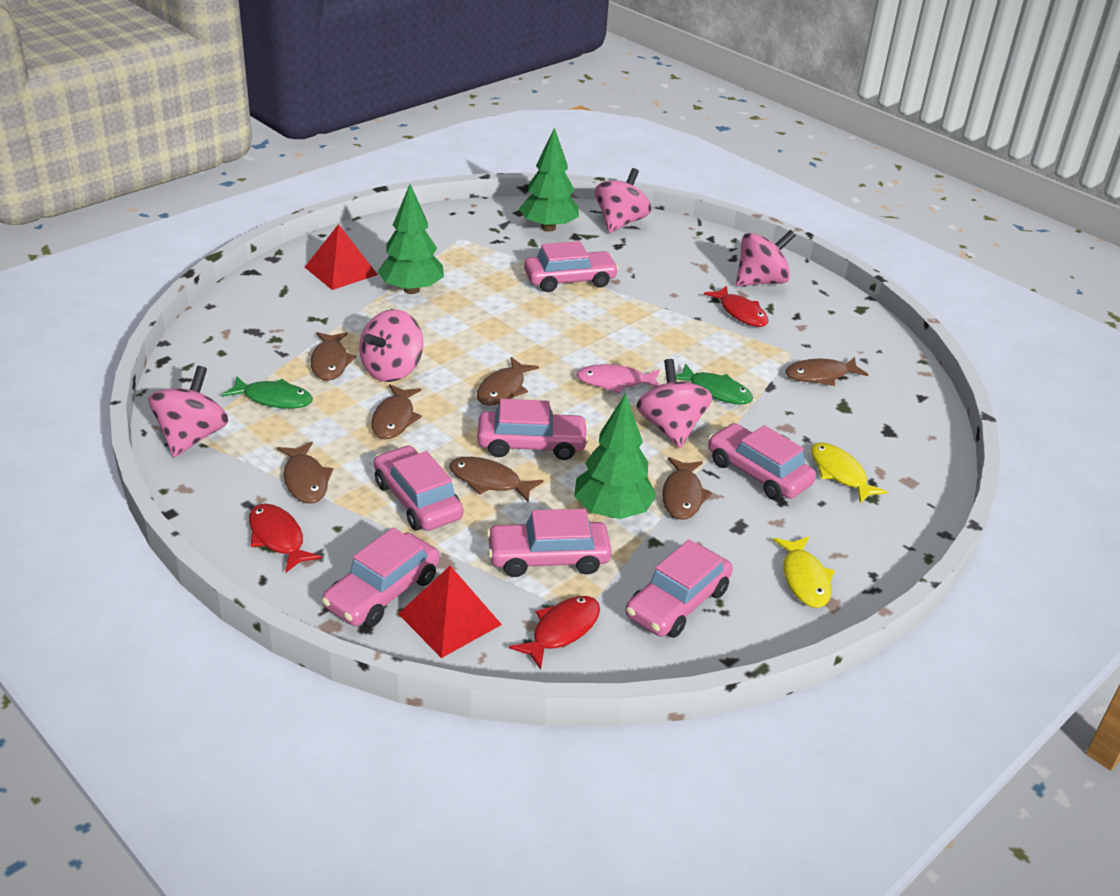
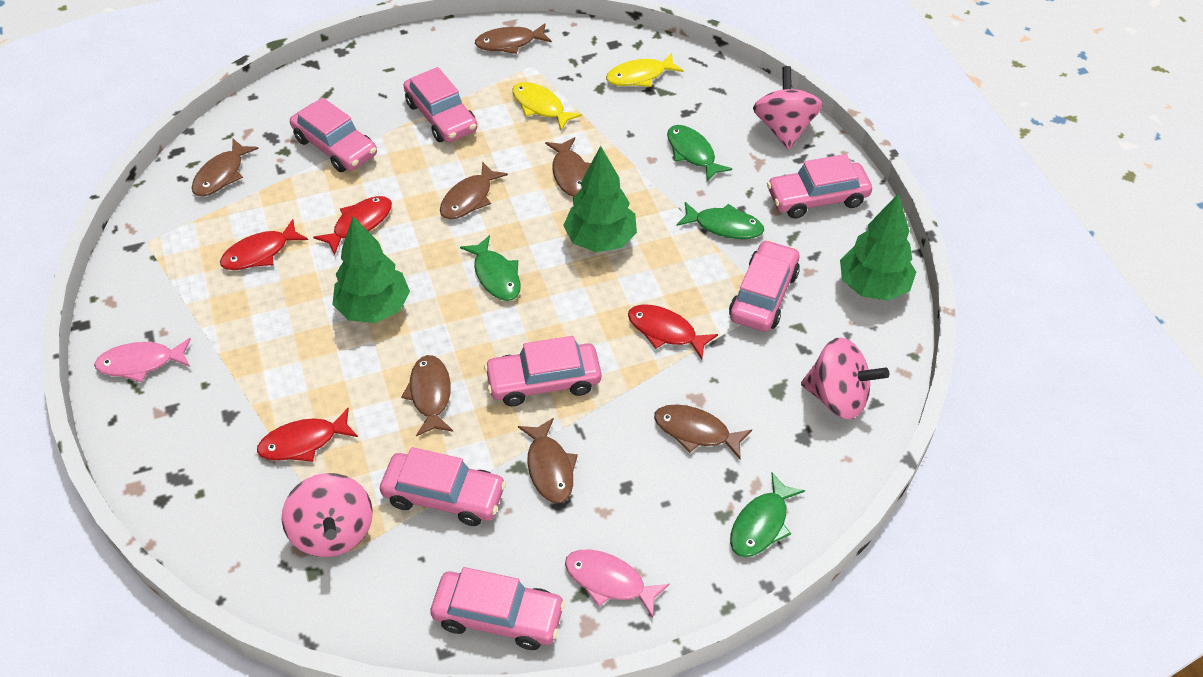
green fish: 2 -> 4
pink fish: 1 -> 2
pink spinning top: 5 -> 3
red fish: 3 -> 4
red pyramid: 2 -> 0

